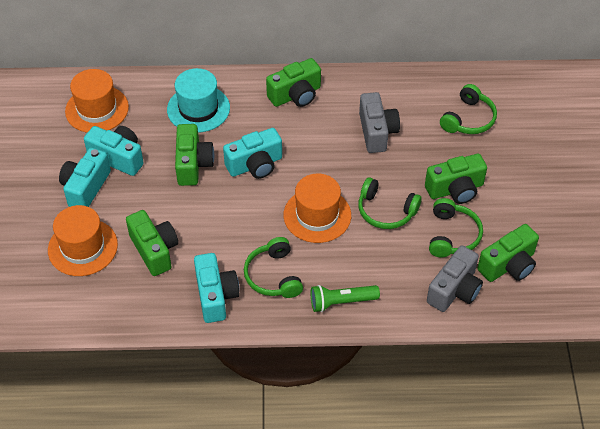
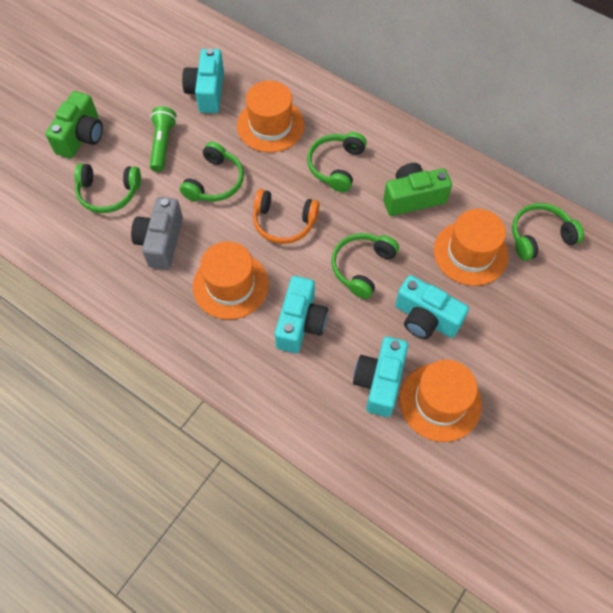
green camera: 5 -> 2
green headphones: 4 -> 5
grey camera: 2 -> 1
orange hat: 3 -> 4
orange headphones: 0 -> 1
turquoise hat: 1 -> 0

